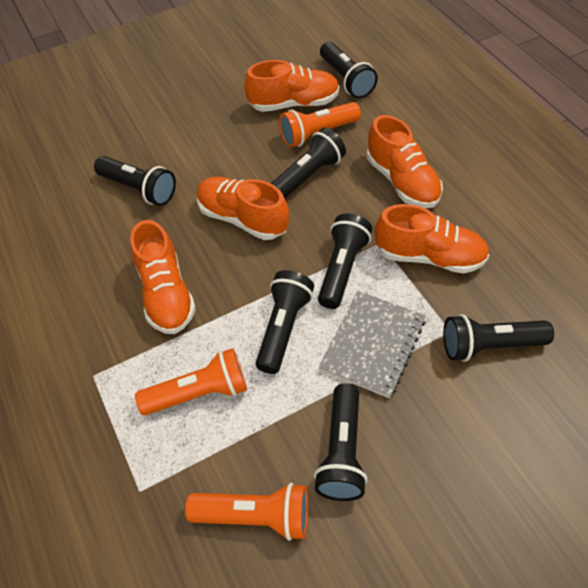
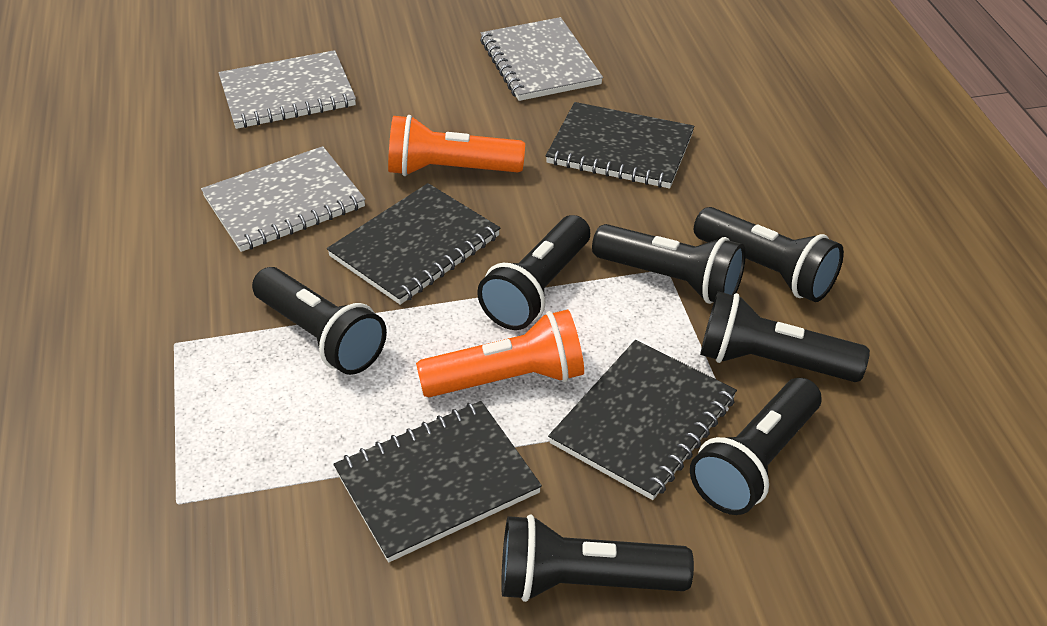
black notebook: 0 -> 4
grey notebook: 1 -> 3
orange flashlight: 3 -> 2
orange shoe: 5 -> 0

